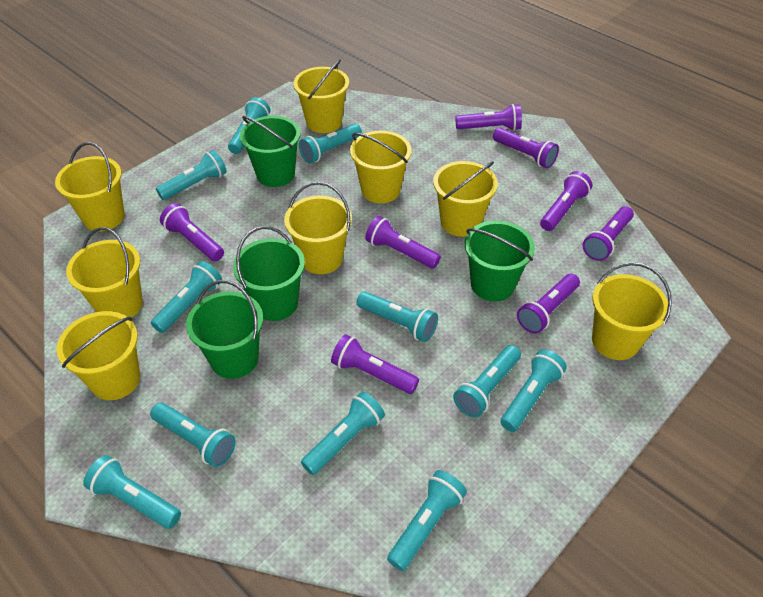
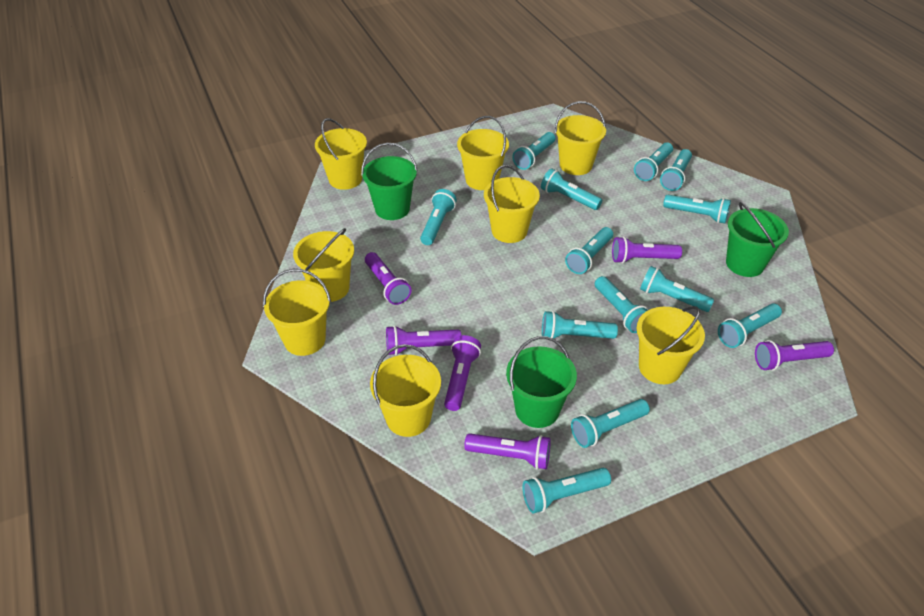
green bucket: 4 -> 3
purple flashlight: 8 -> 6
turquoise flashlight: 11 -> 13

